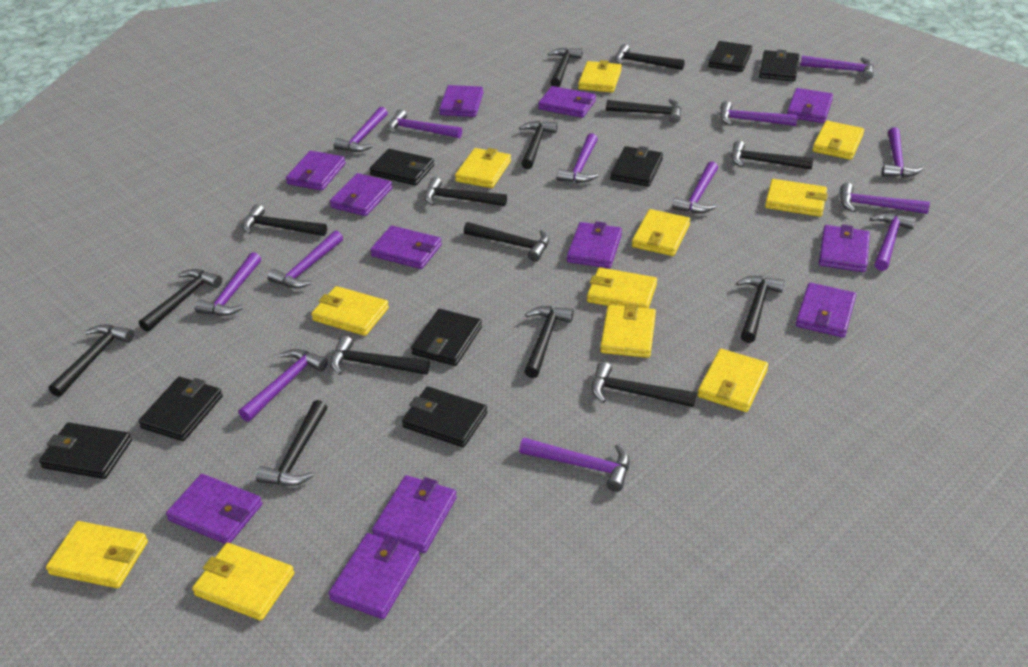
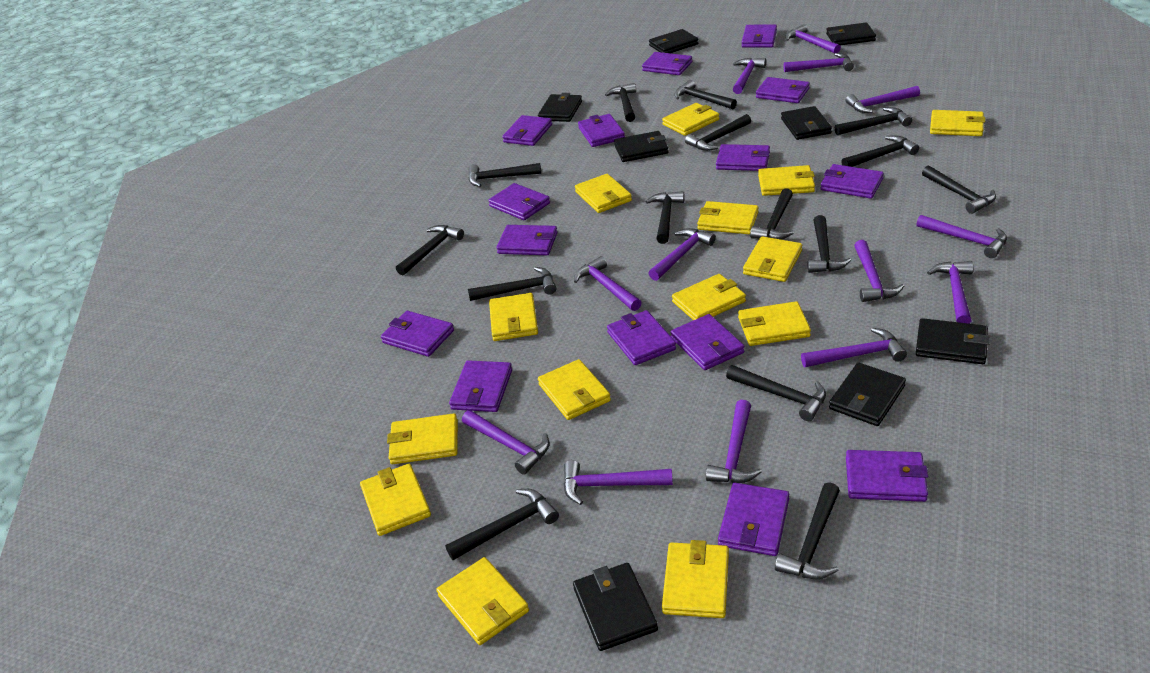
purple wallet: 12 -> 15
yellow wallet: 11 -> 14

